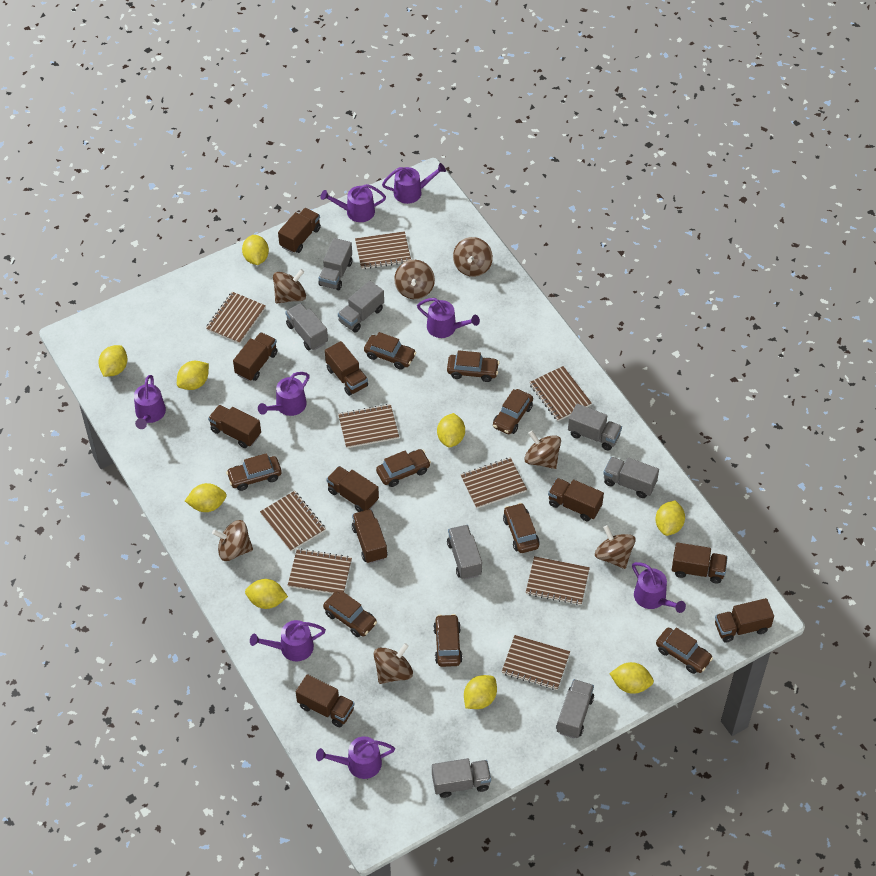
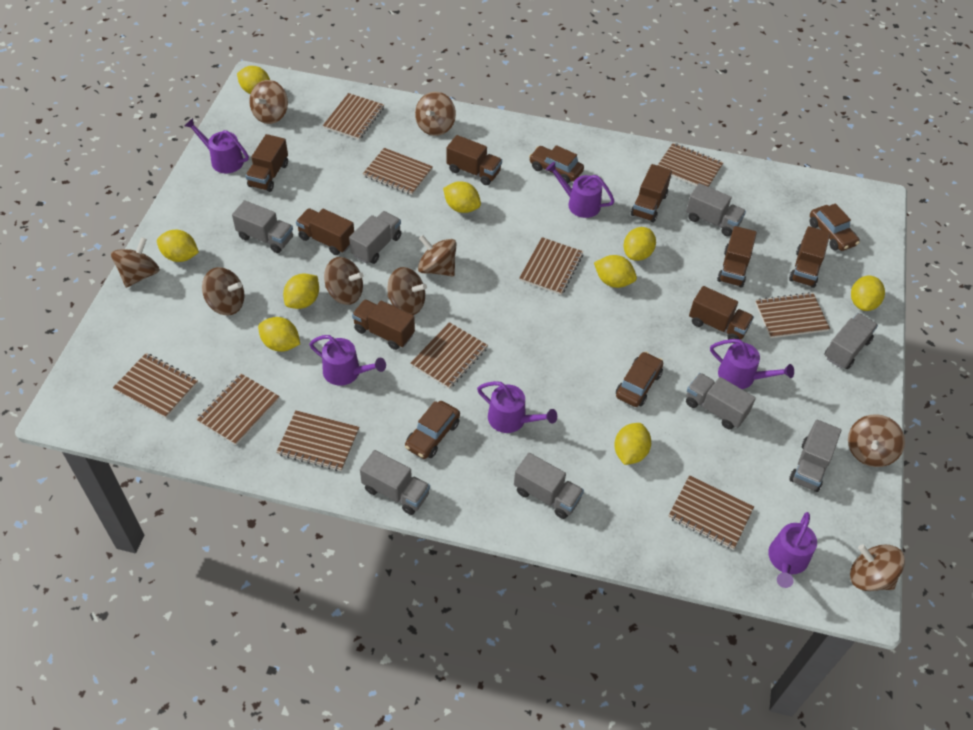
brown car: 9 -> 4
brown notebook: 9 -> 10
brown spinning top: 7 -> 9
brown truck: 10 -> 8
purple watering can: 8 -> 6

